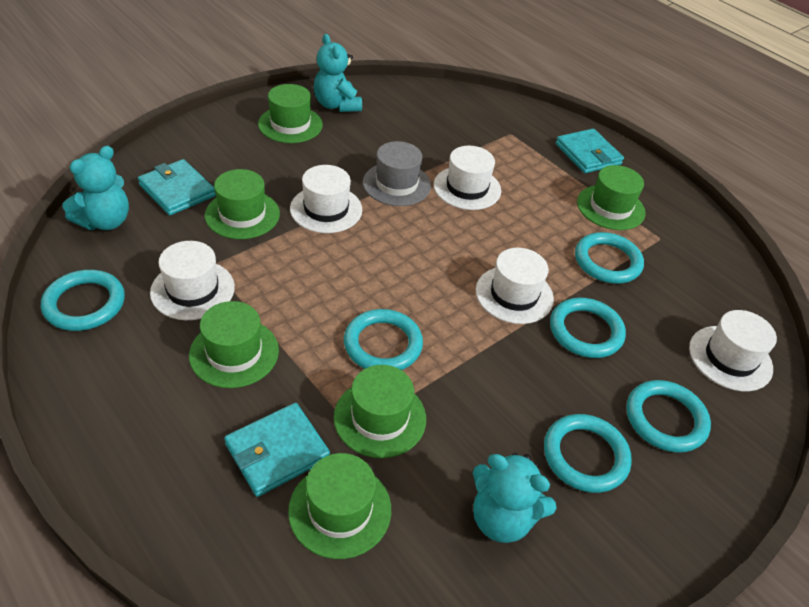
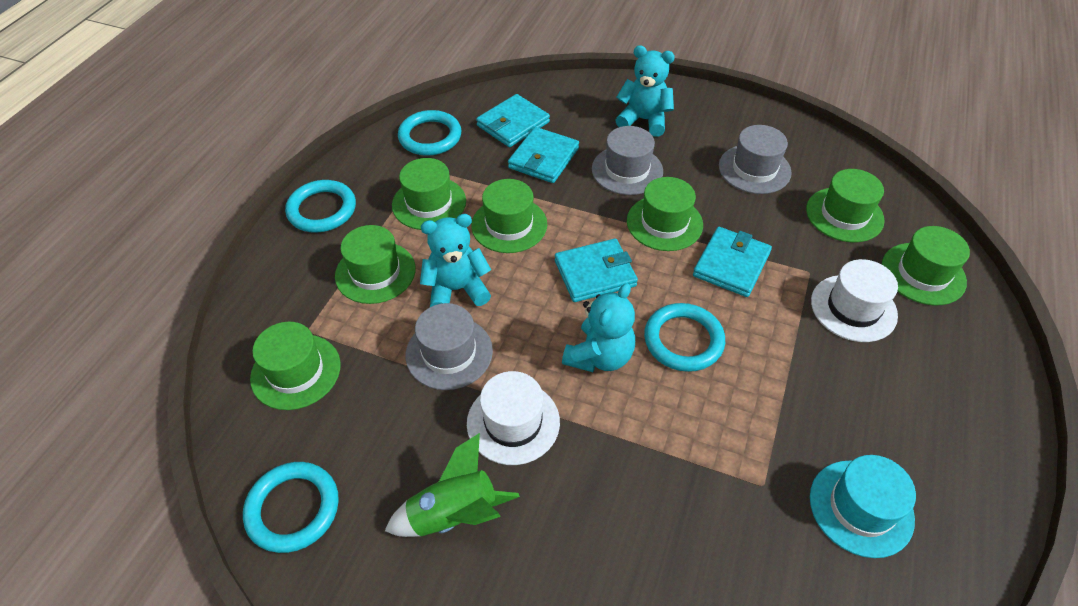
green hat: 6 -> 7
green rocket: 0 -> 1
grey hat: 1 -> 3
turquoise hat: 0 -> 1
turquoise ring: 6 -> 4
turquoise wallet: 3 -> 4
white hat: 5 -> 2

